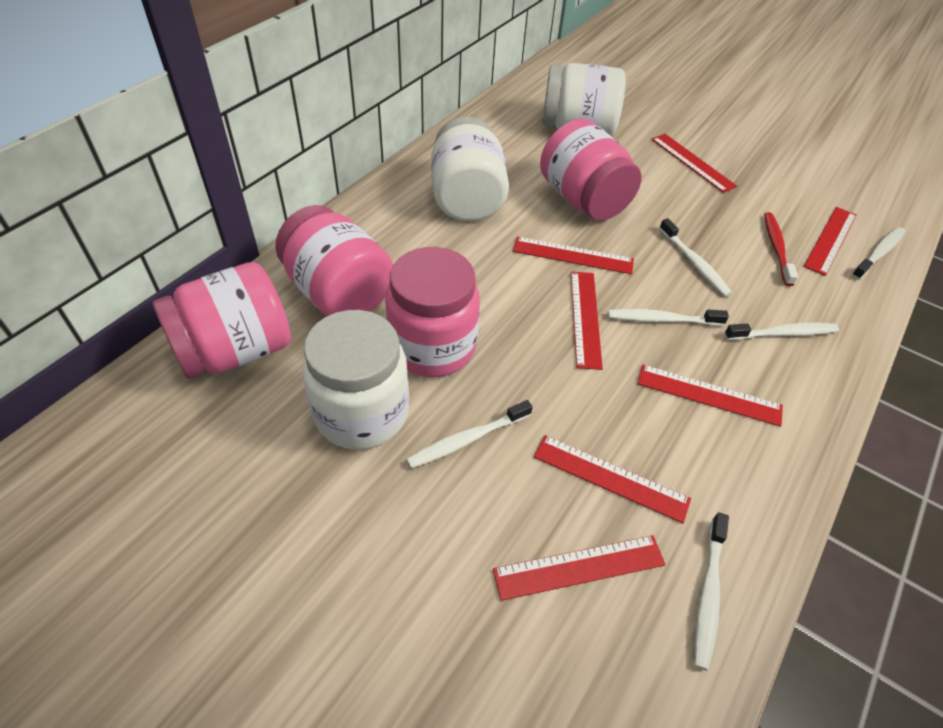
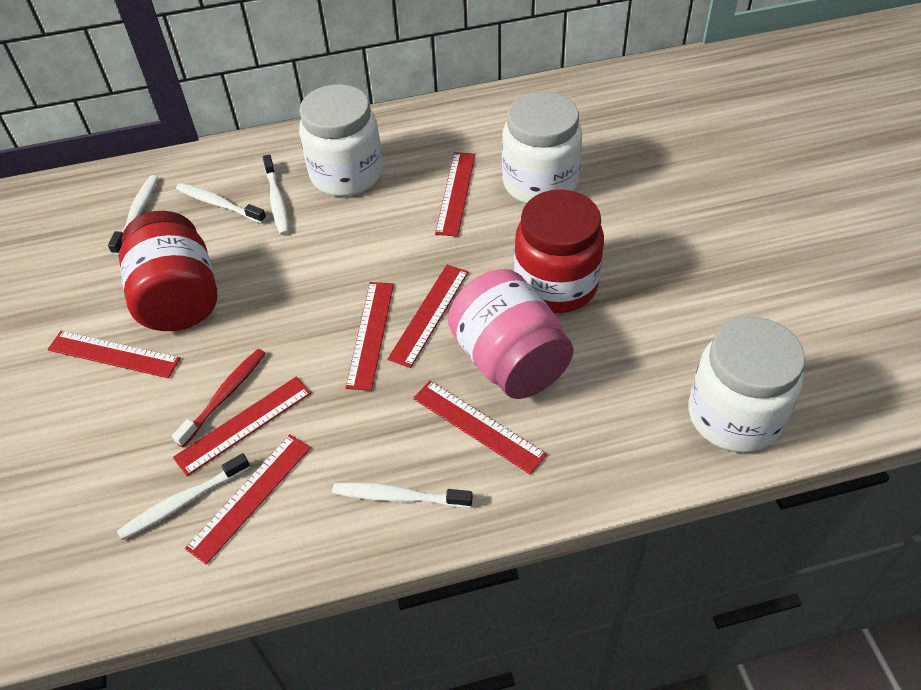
pink jar: 4 -> 1
red jar: 0 -> 2
white toothbrush: 6 -> 5

